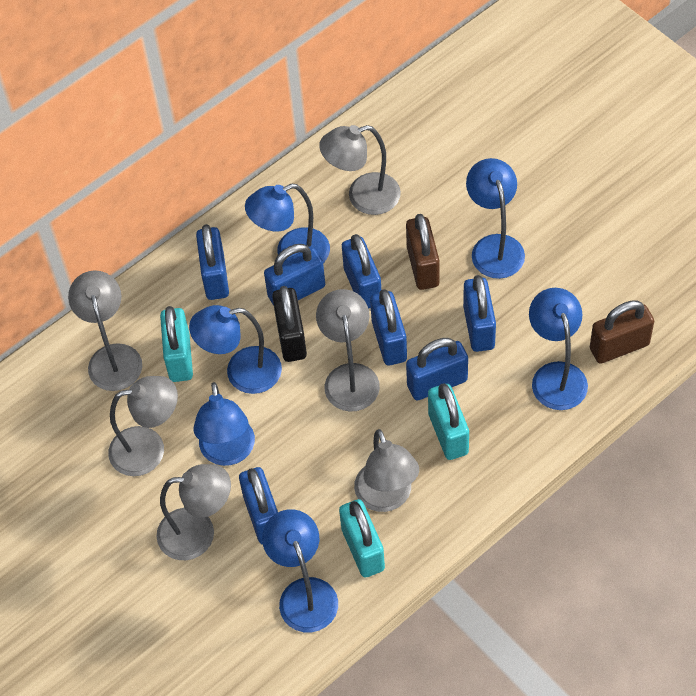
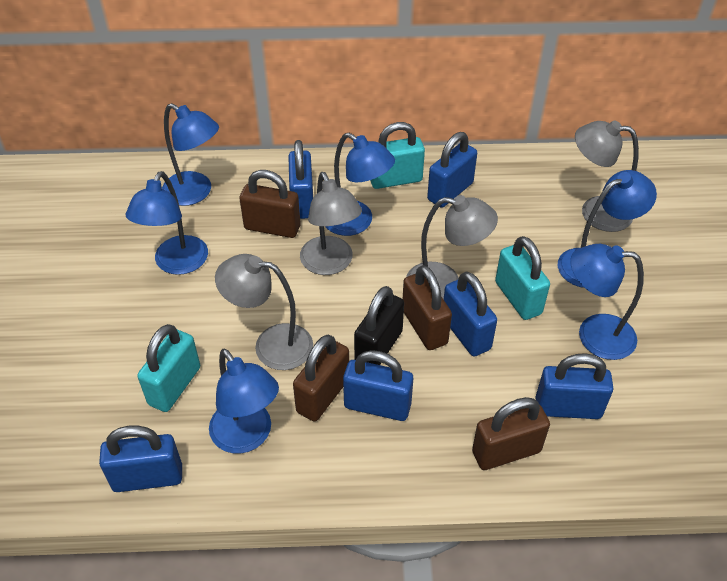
blue padlock: 7 -> 6
brown padlock: 2 -> 4
grey lamp: 6 -> 4

